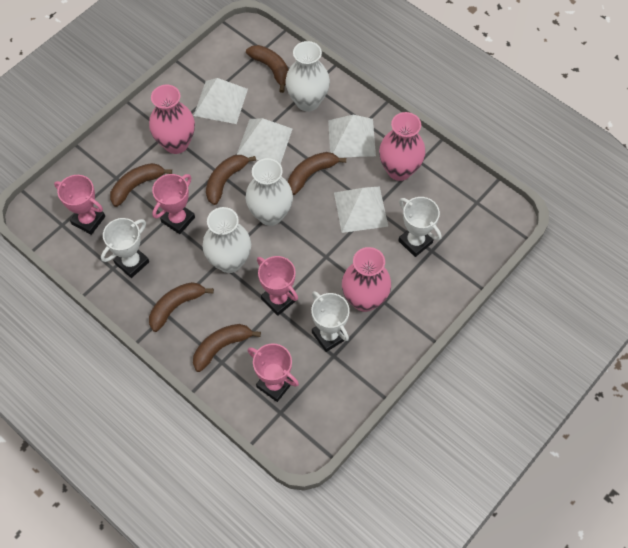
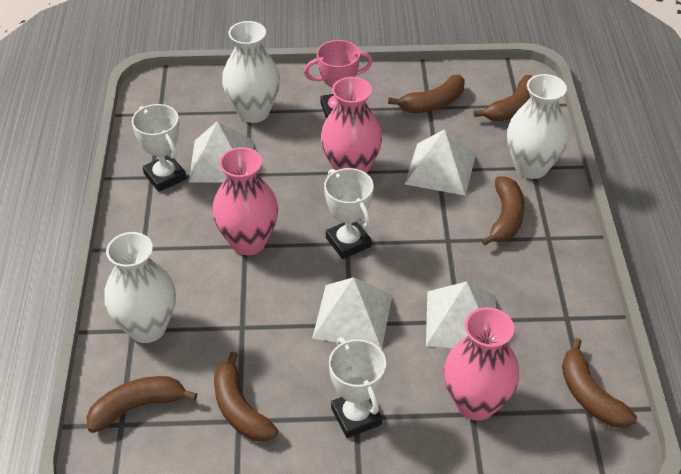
pink trophy: 4 -> 1

